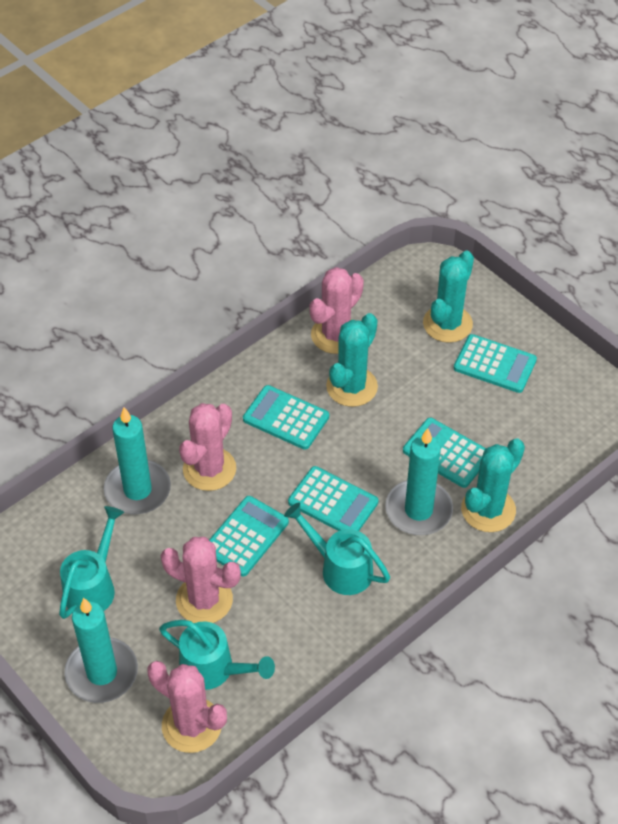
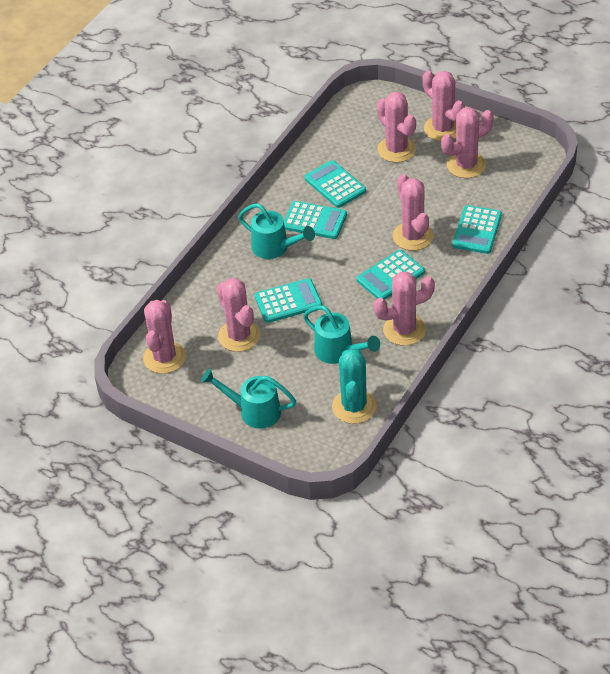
pink cactus: 4 -> 7
turquoise cactus: 3 -> 1
turquoise candle: 3 -> 0

